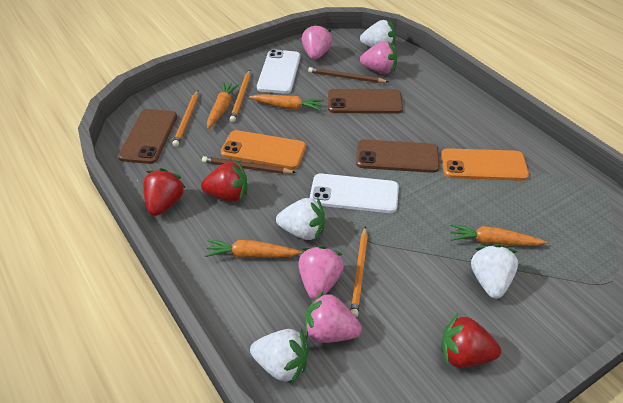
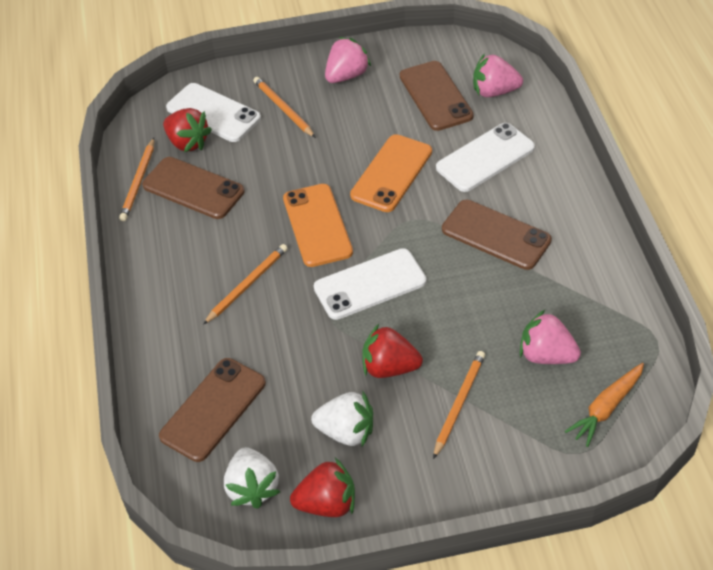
brown pencil: 2 -> 0
brown phone: 3 -> 4
orange carrot: 4 -> 1
orange pencil: 3 -> 4
pink strawberry: 4 -> 3
white phone: 2 -> 3
white strawberry: 4 -> 2

